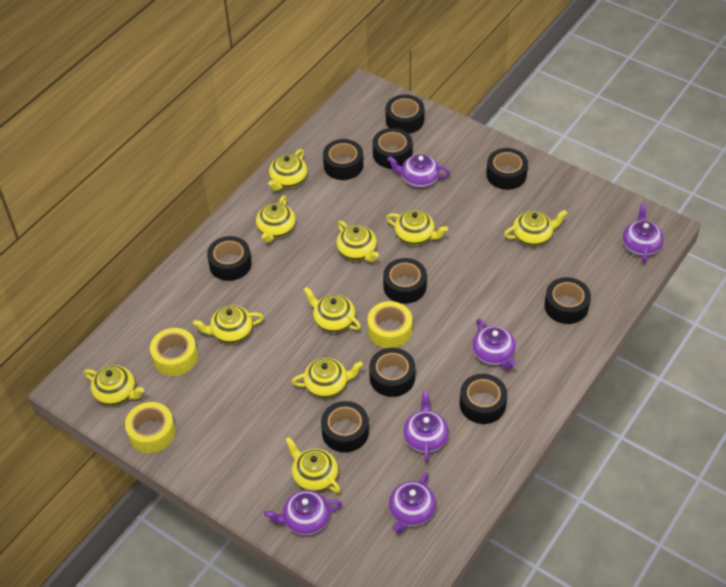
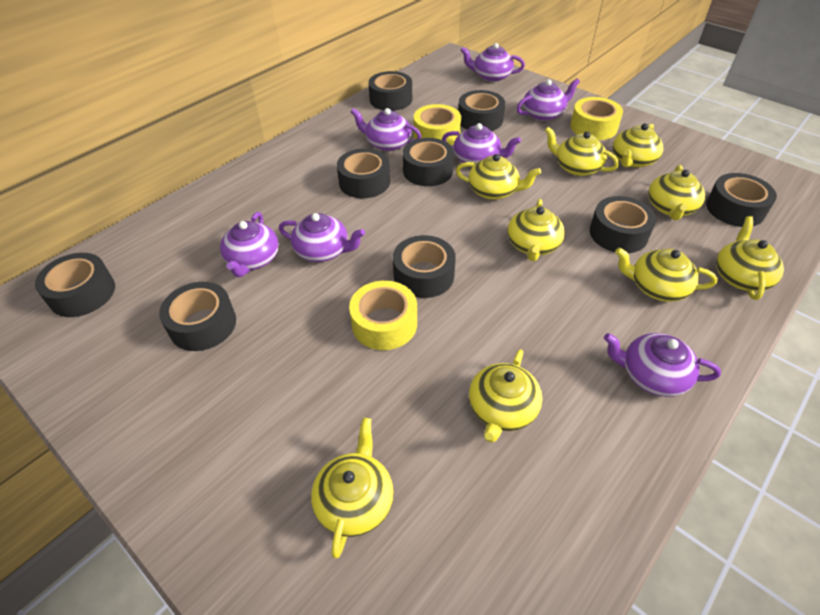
black tape: 10 -> 9
purple teapot: 6 -> 7
yellow teapot: 10 -> 9

